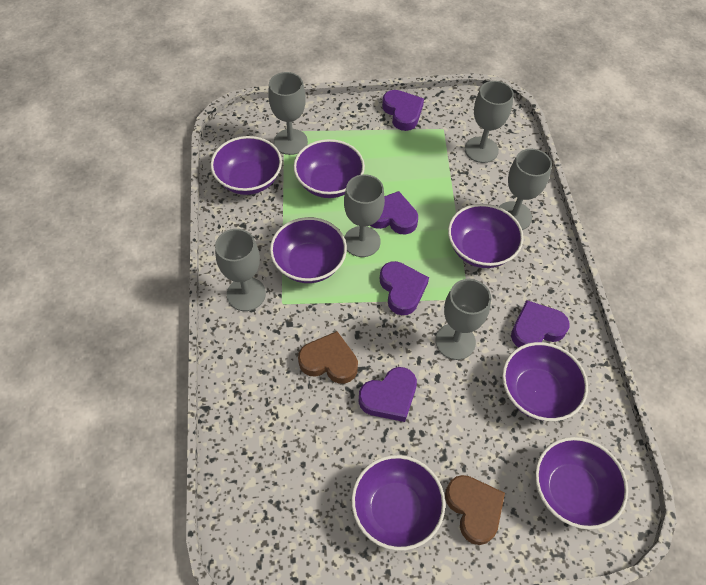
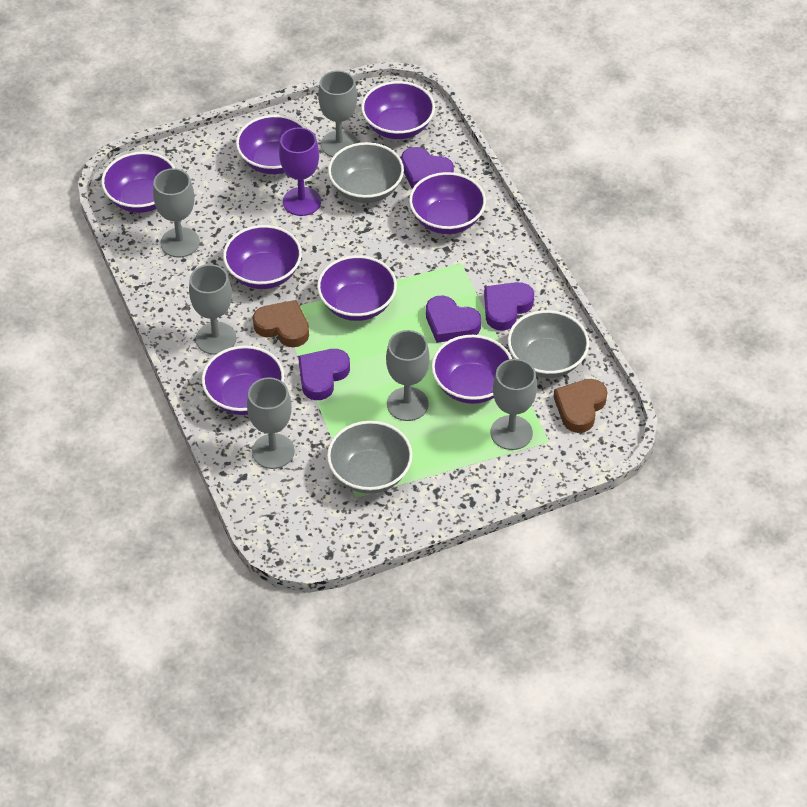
grey bowl: 0 -> 3
purple bowl: 7 -> 8
purple goblet: 0 -> 1
purple heart: 5 -> 4

